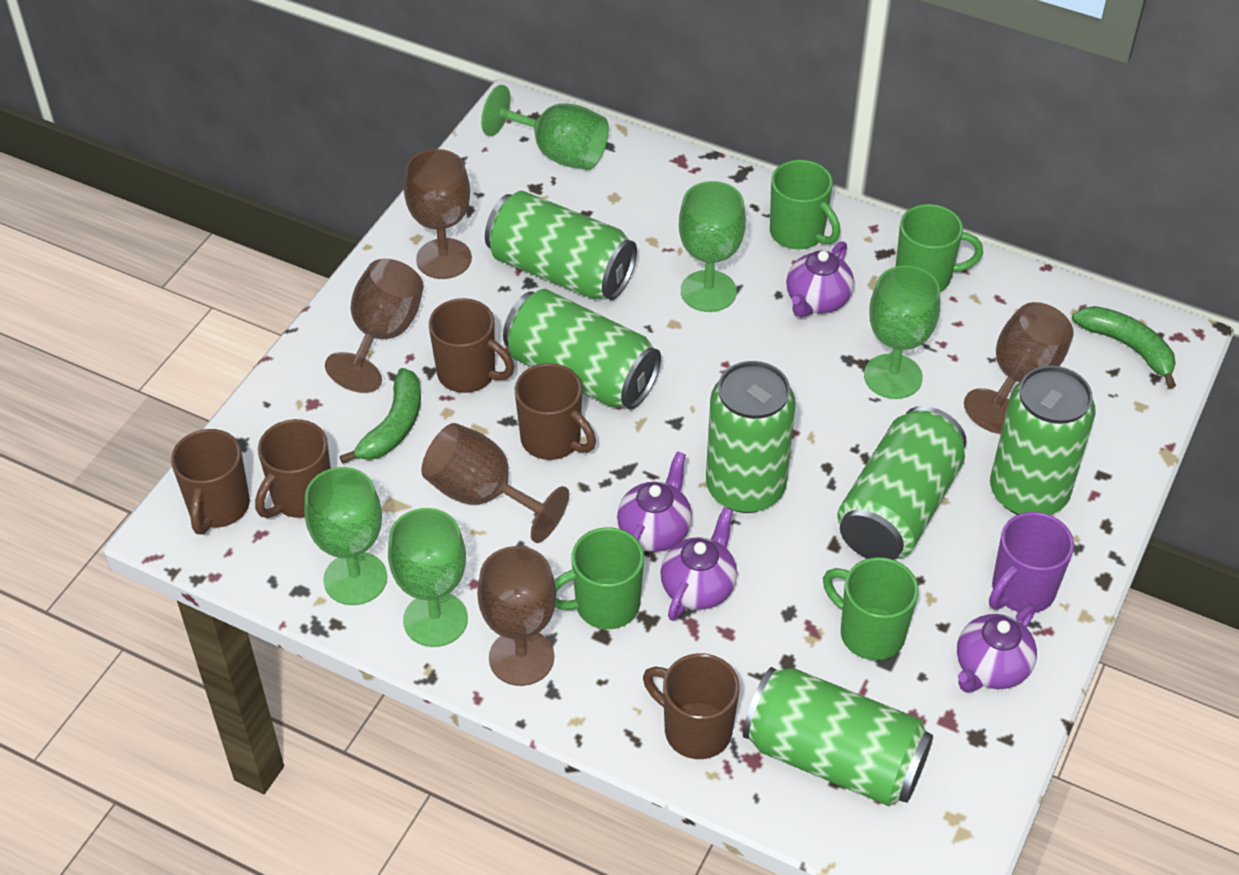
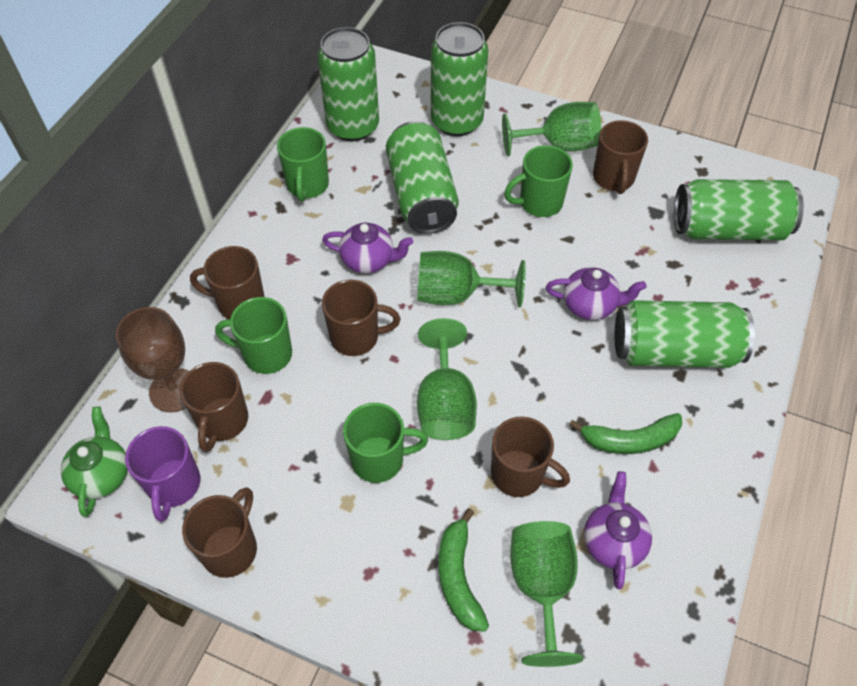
brown goblet: 5 -> 1
brown mug: 5 -> 6
green can: 6 -> 5
green goblet: 5 -> 4
green teapot: 0 -> 1
purple teapot: 4 -> 3

